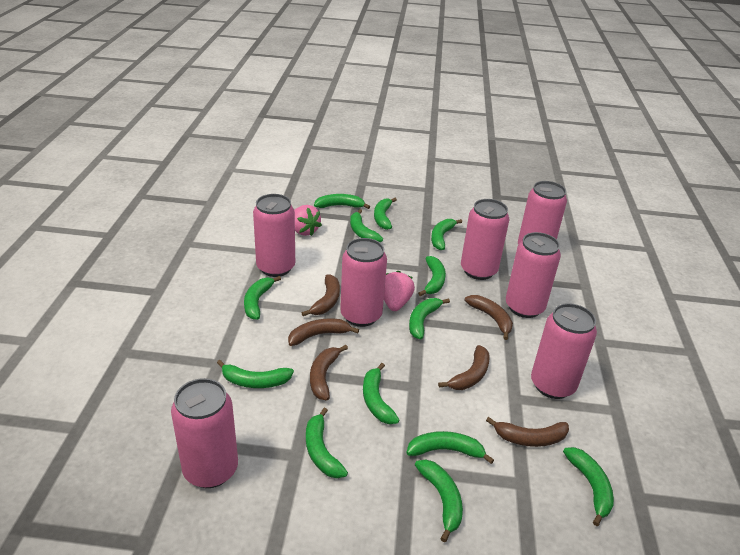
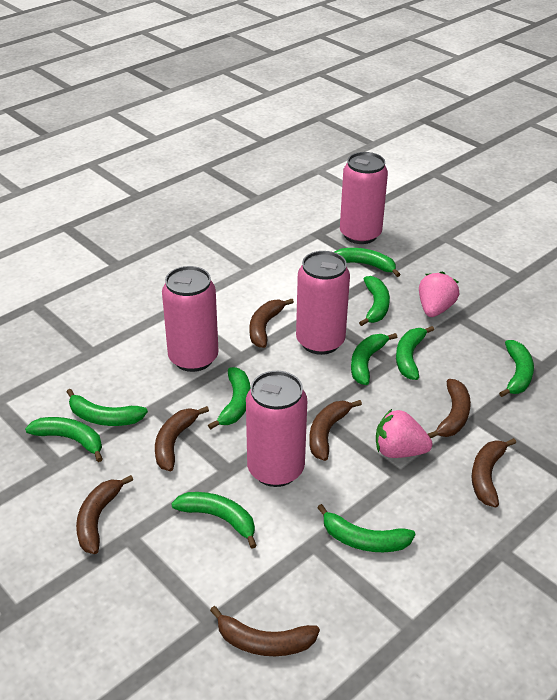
brown banana: 6 -> 7
green banana: 13 -> 10
pink can: 7 -> 4

